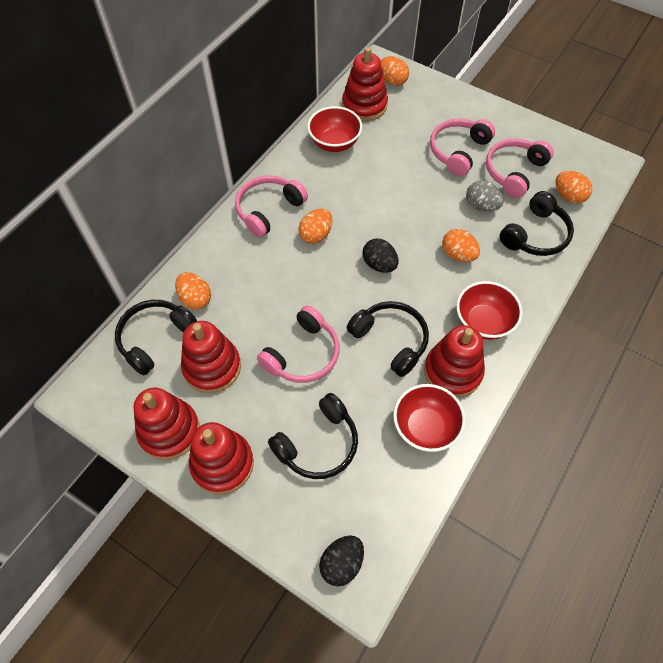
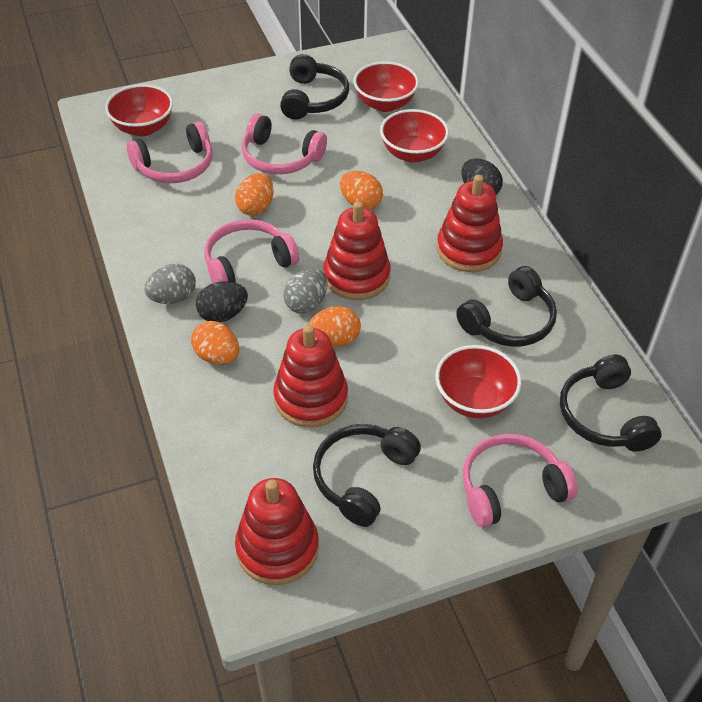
grey egg: 1 -> 2
orange egg: 5 -> 4
red bowl: 3 -> 4
red stacking toy: 5 -> 4

